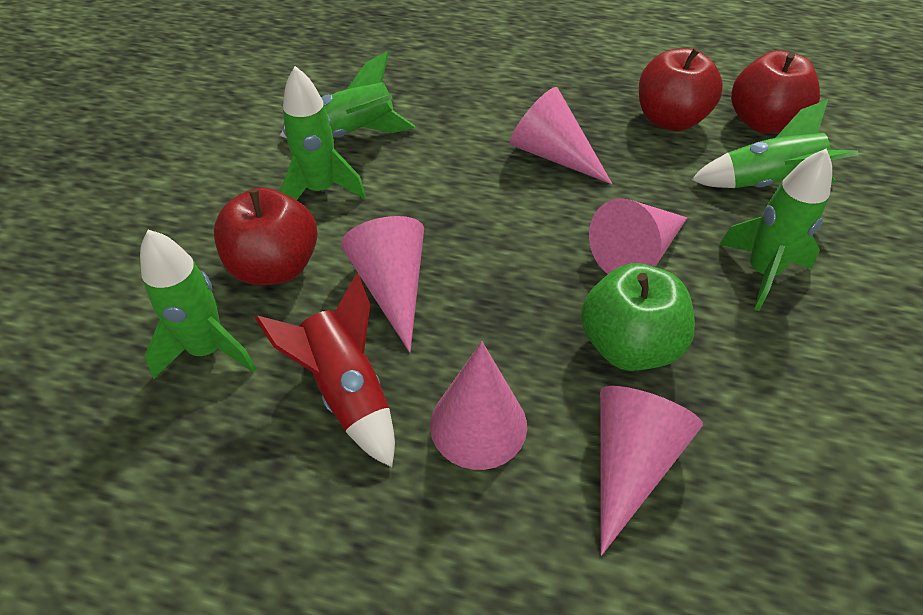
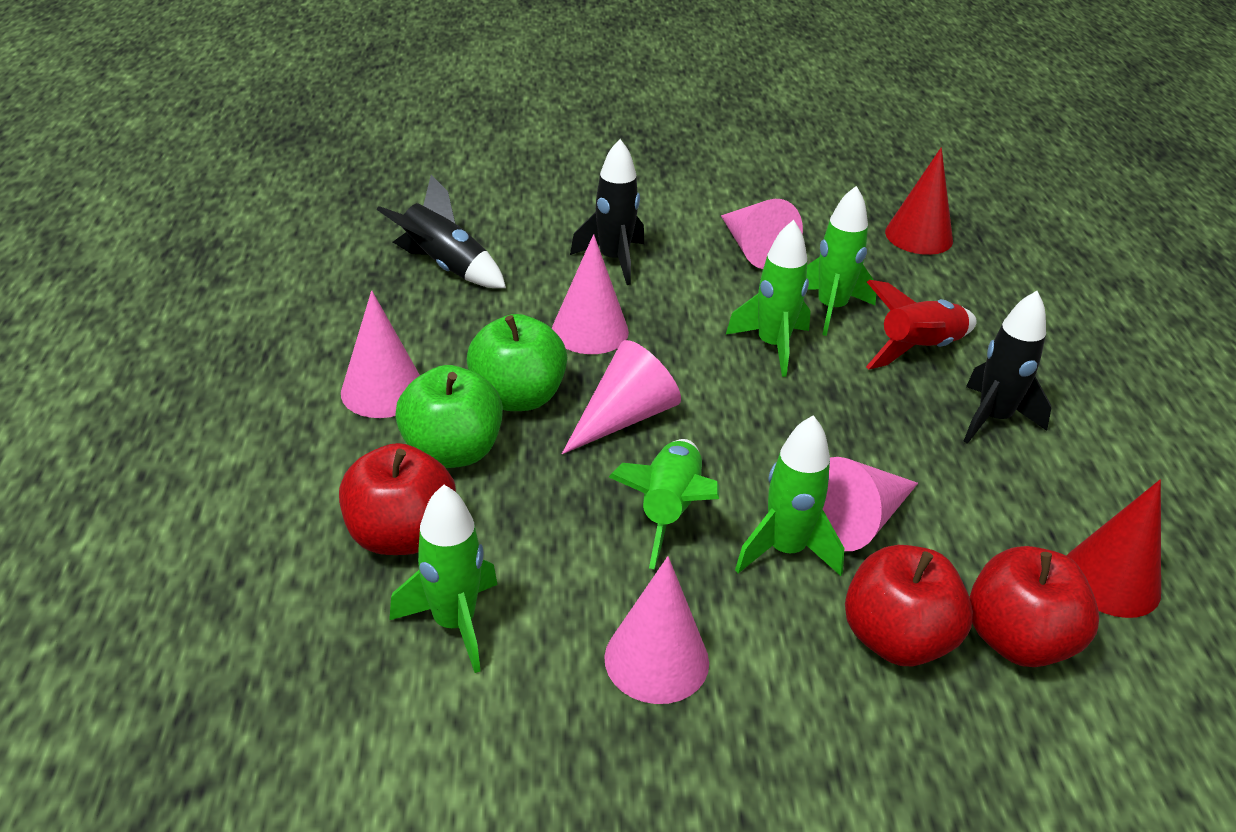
black rocket: 0 -> 3
green apple: 1 -> 2
pink cone: 5 -> 6
red cone: 0 -> 2

